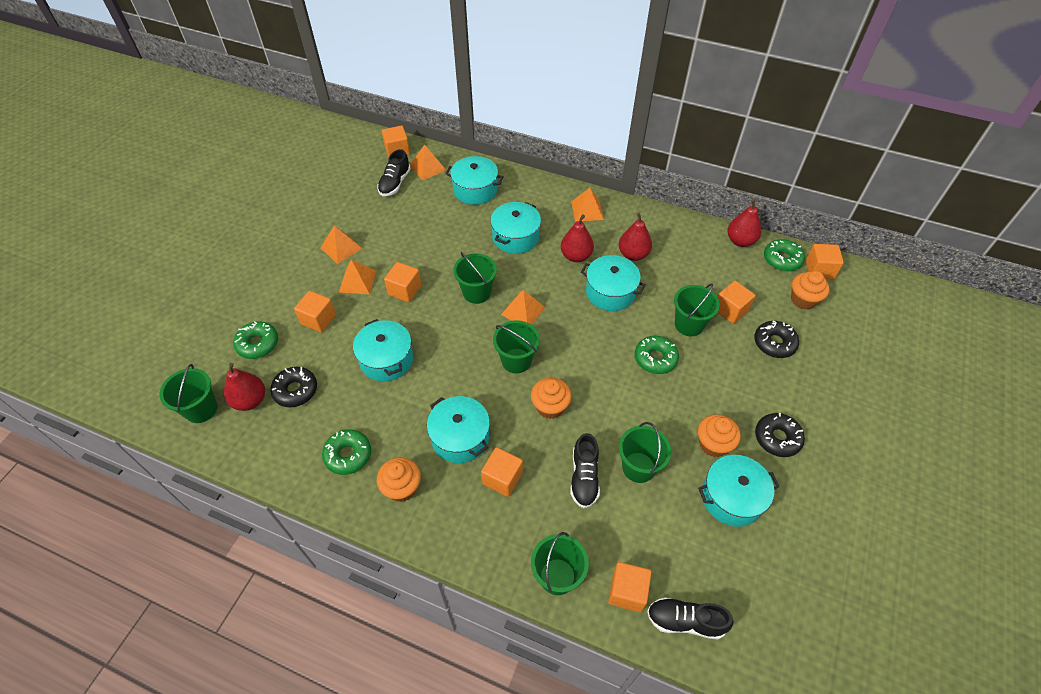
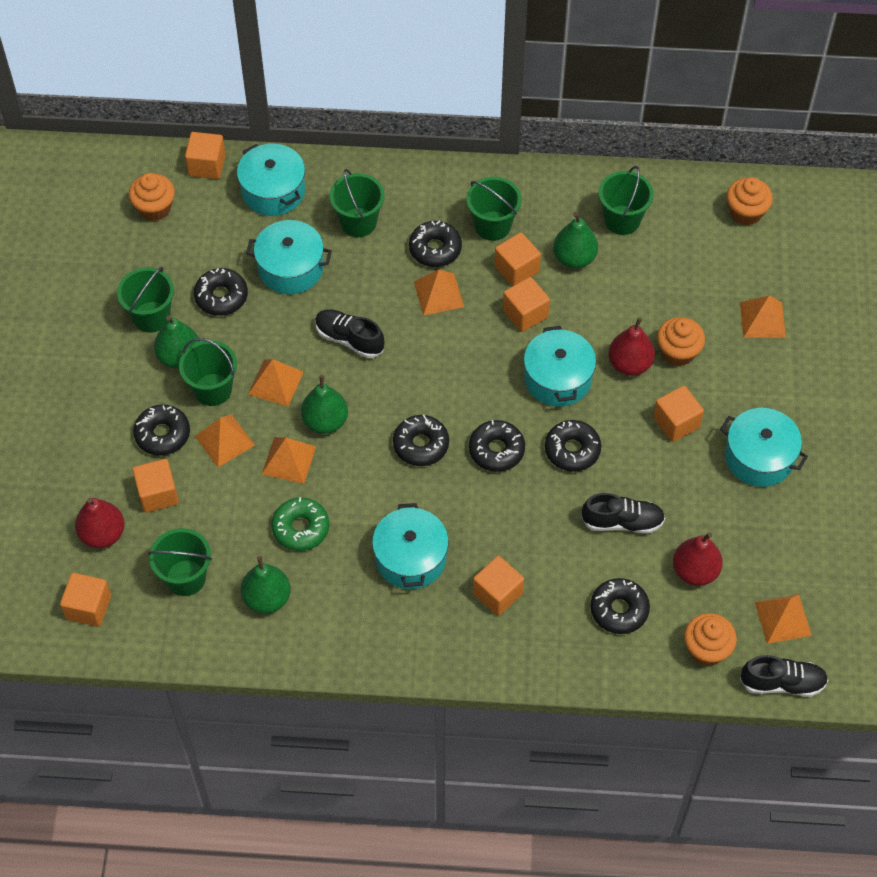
black donut: 3 -> 7
green donut: 4 -> 1
green pear: 0 -> 4
orange pyramid: 5 -> 6
red pear: 4 -> 3
turquoise pot: 6 -> 5

